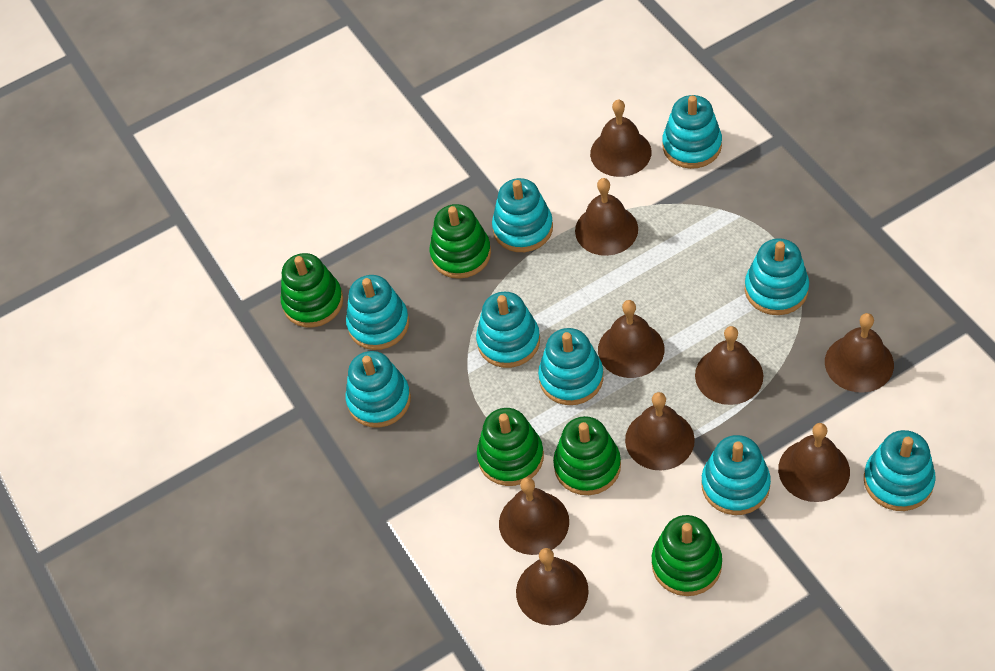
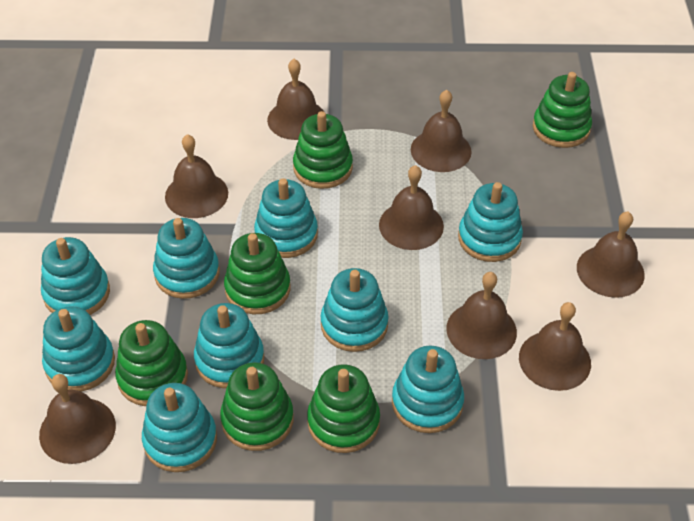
brown bell: 9 -> 8
green stacking toy: 5 -> 6

